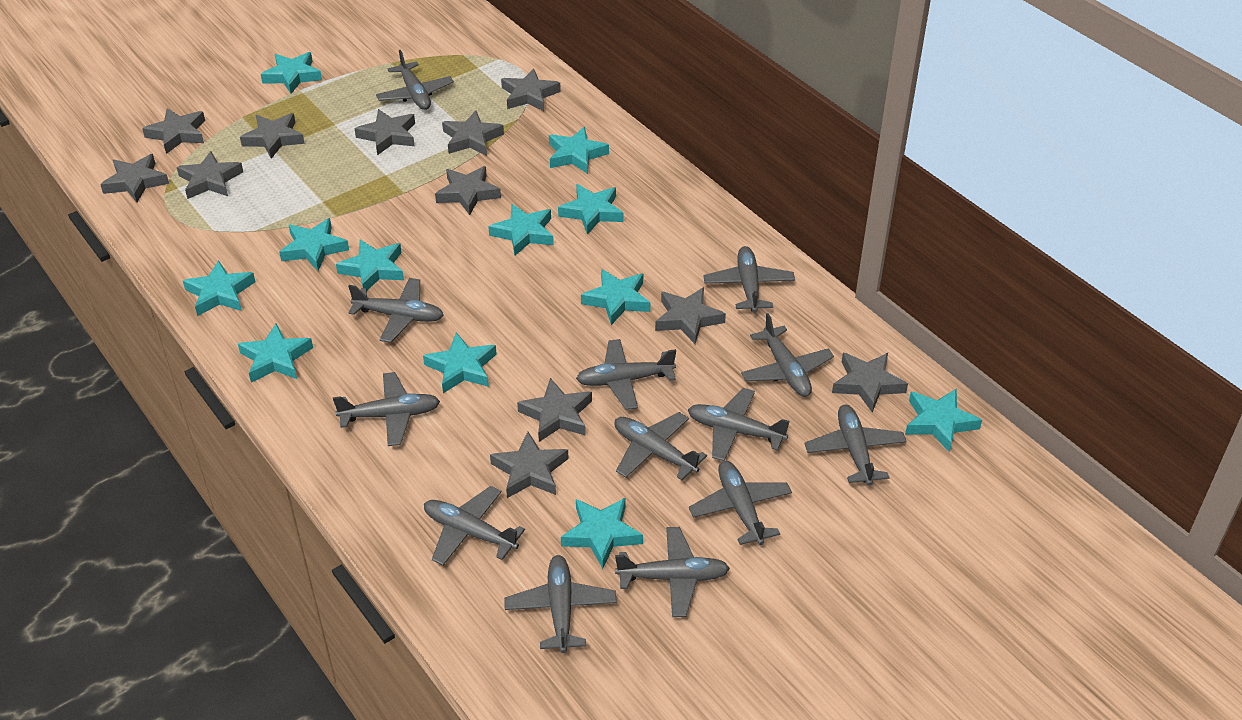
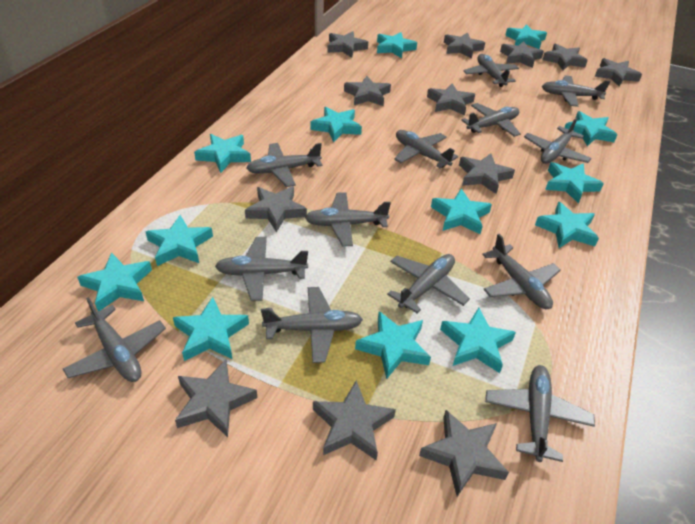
turquoise star: 12 -> 13

